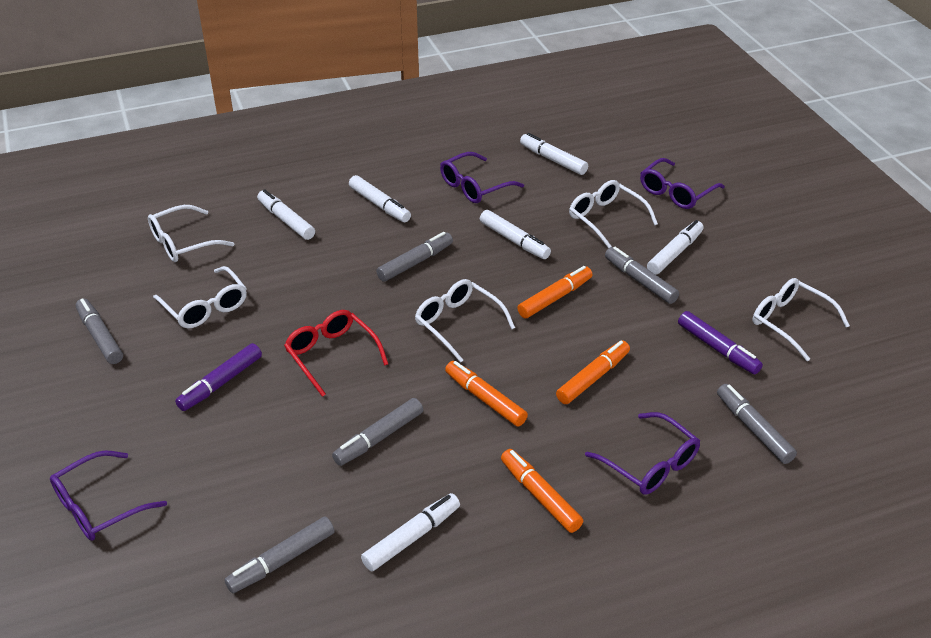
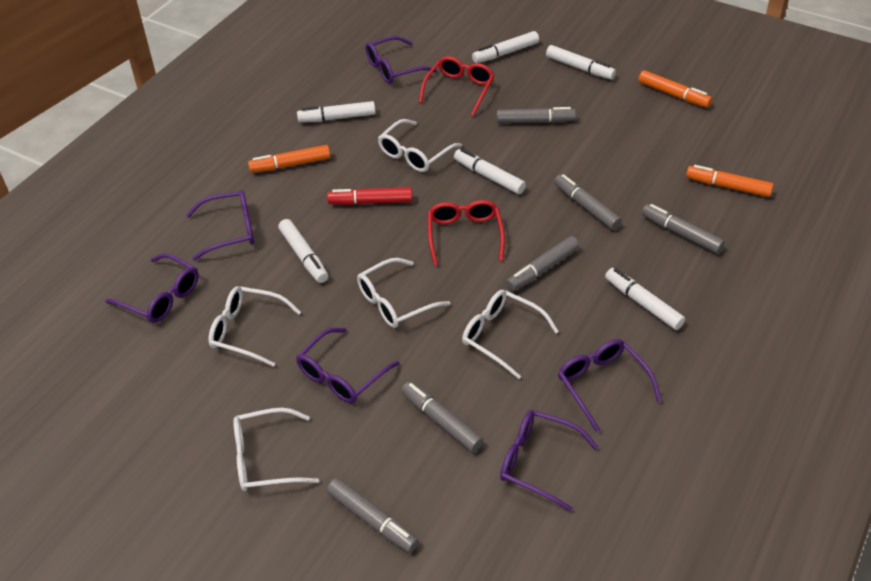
orange marker: 4 -> 3
purple glasses: 4 -> 6
purple marker: 2 -> 0
red glasses: 1 -> 2
red marker: 0 -> 1

